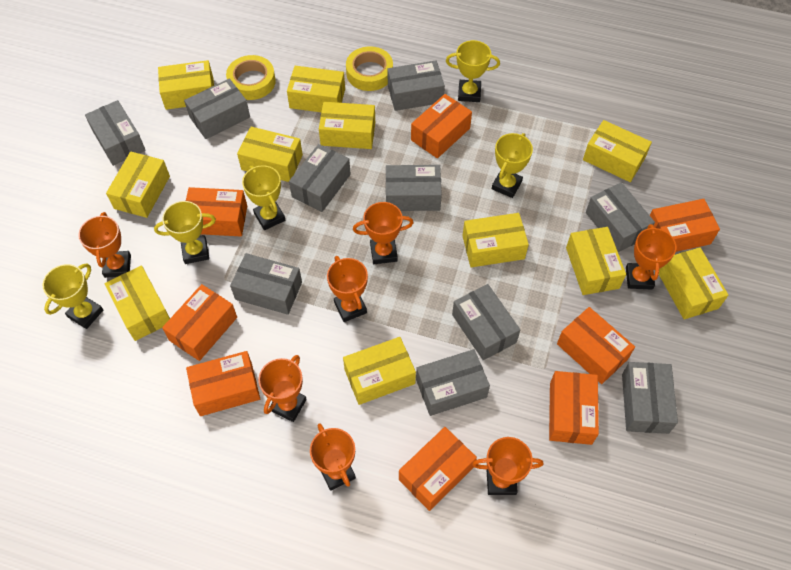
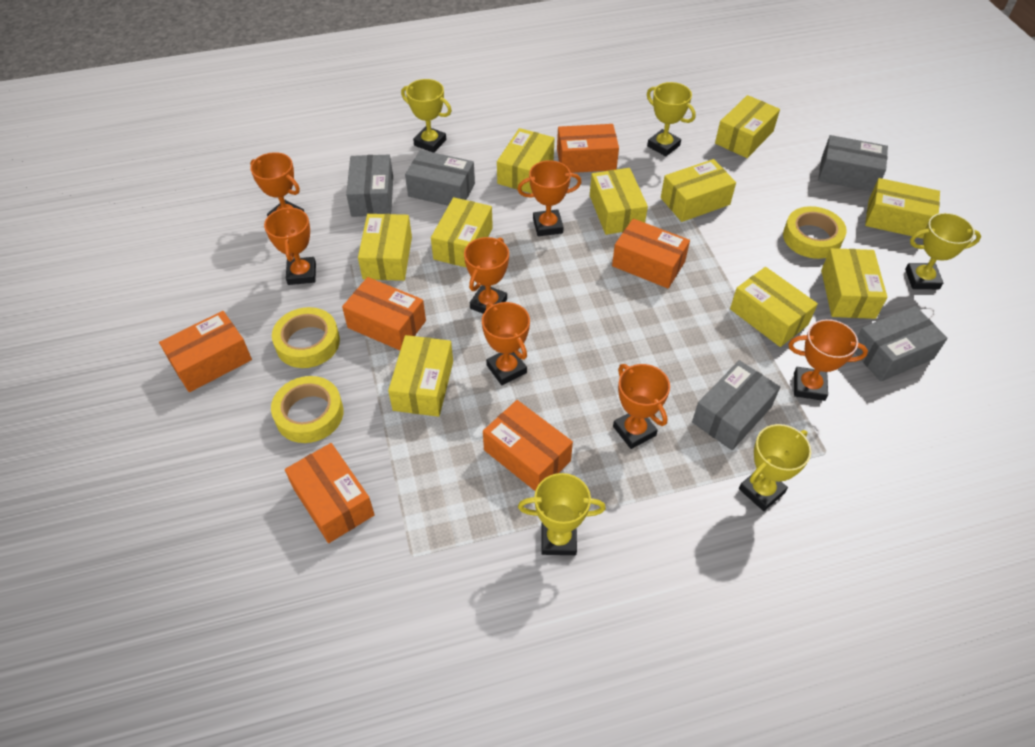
grey box: 10 -> 5
orange box: 8 -> 6
yellow box: 11 -> 10
yellow tape: 2 -> 3

